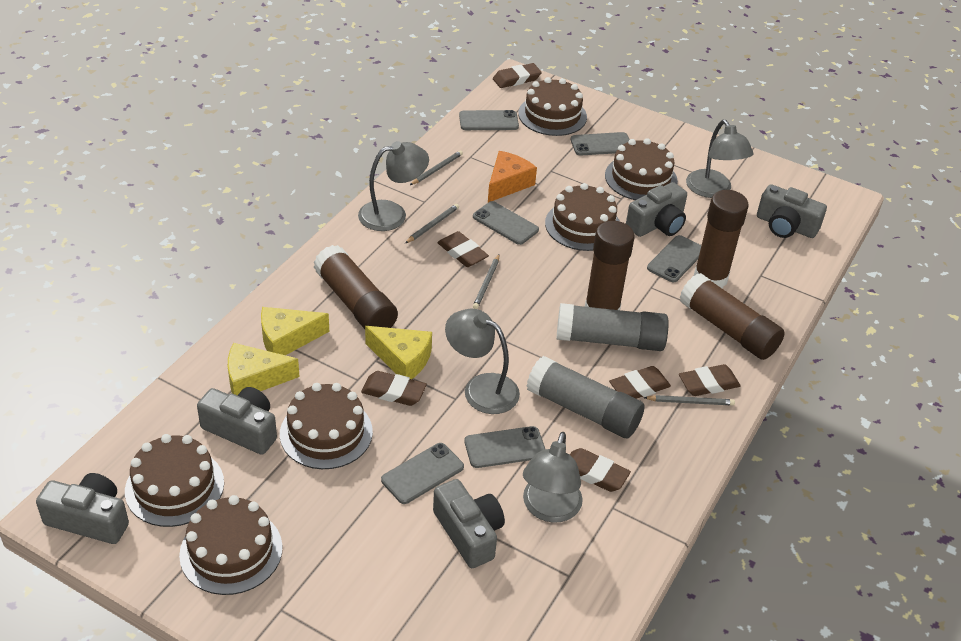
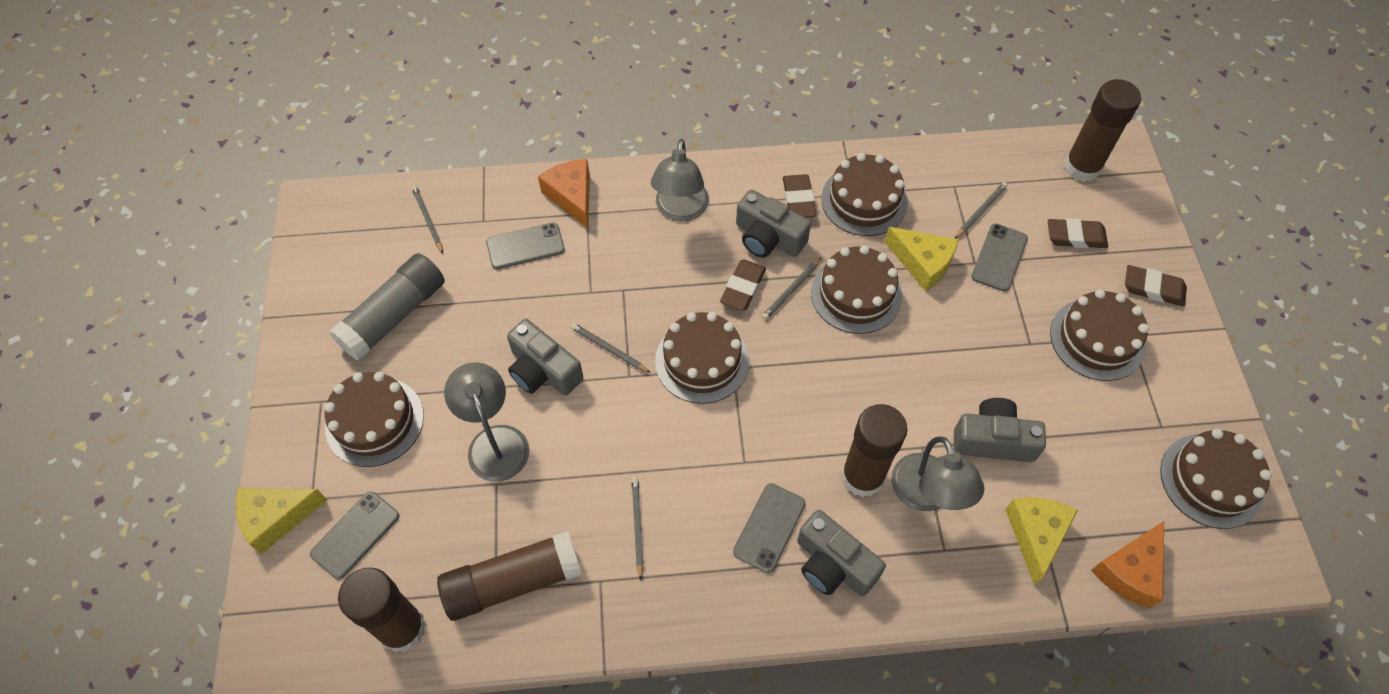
brown eraser: 6 -> 4
grey camera: 5 -> 4
grey glue stick: 2 -> 1
grey lamp: 4 -> 3
grey pencil: 4 -> 5
grey phone: 6 -> 4
orange cheese: 1 -> 2

